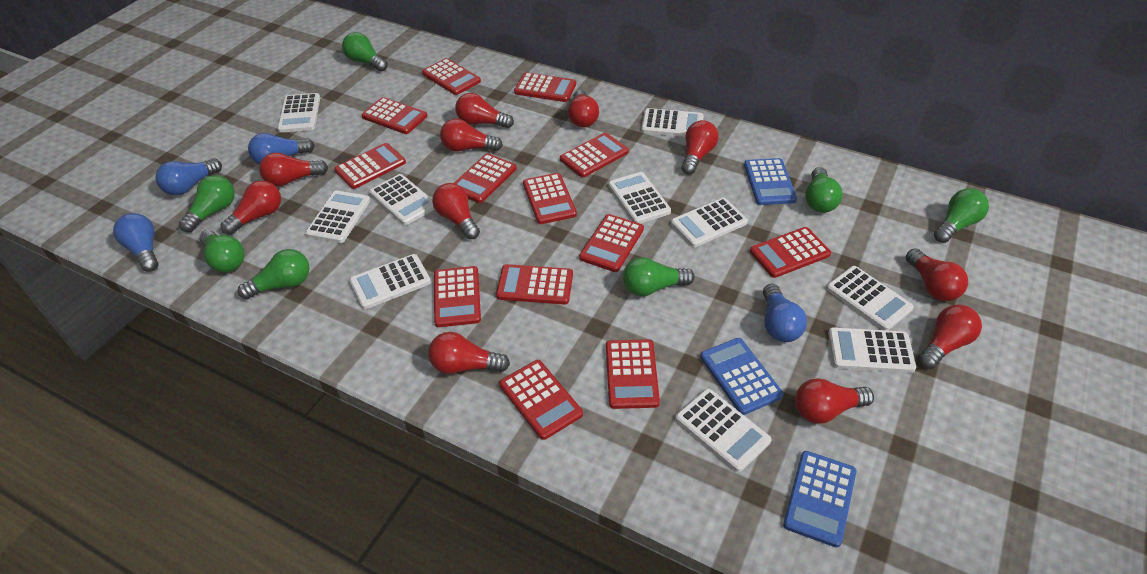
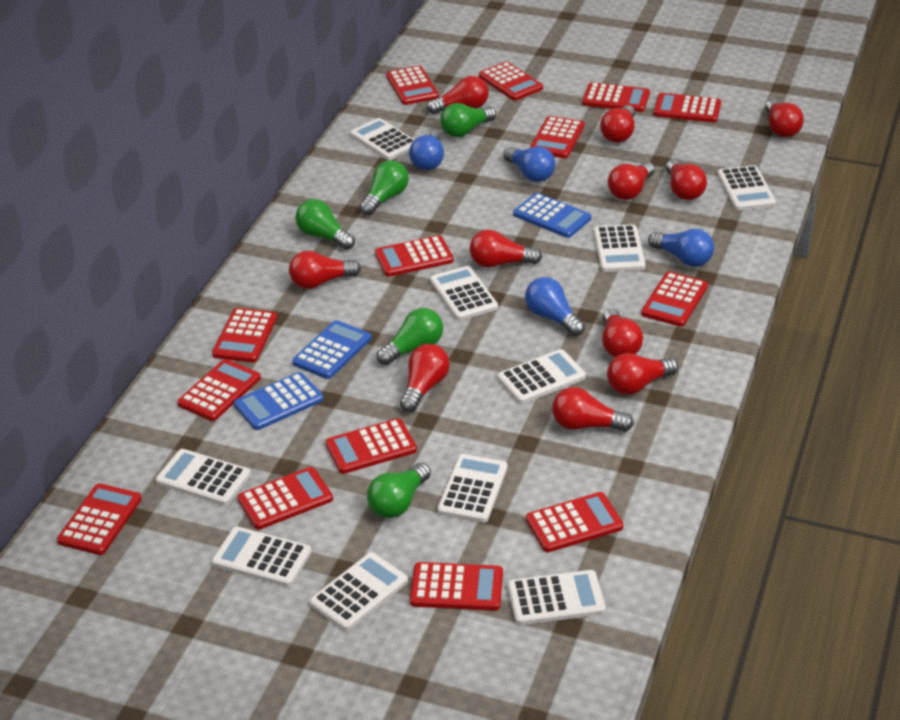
green light bulb: 7 -> 5
red calculator: 13 -> 14

